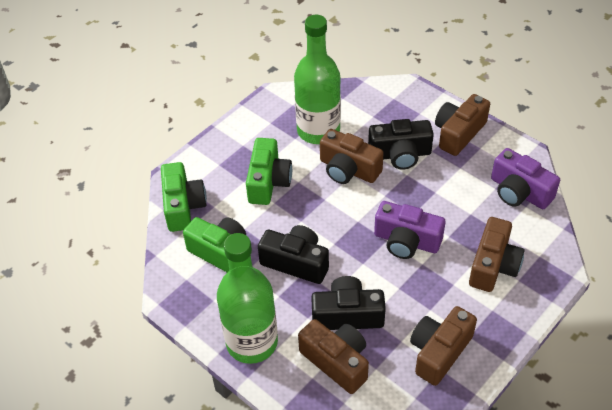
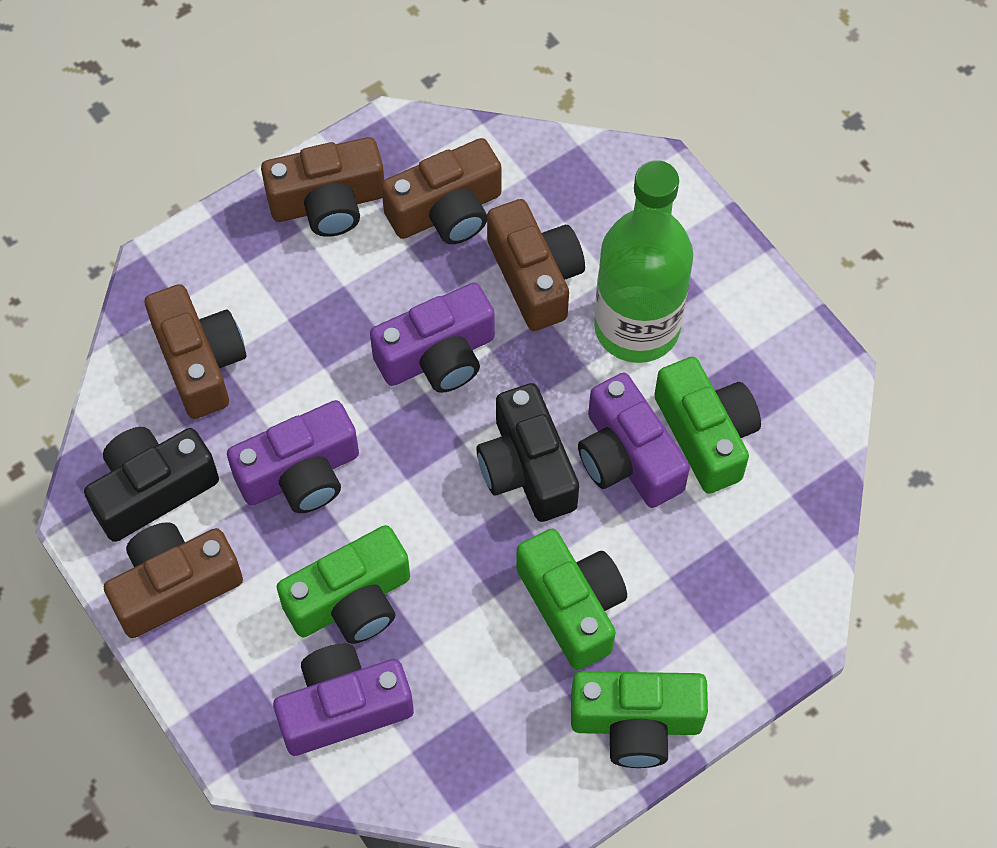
black camera: 3 -> 2
green bottle: 2 -> 1
green camera: 3 -> 4
purple camera: 2 -> 4

